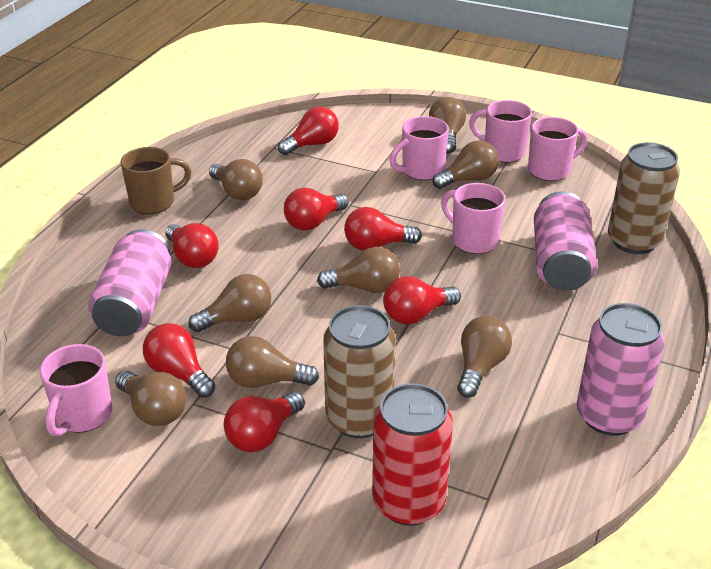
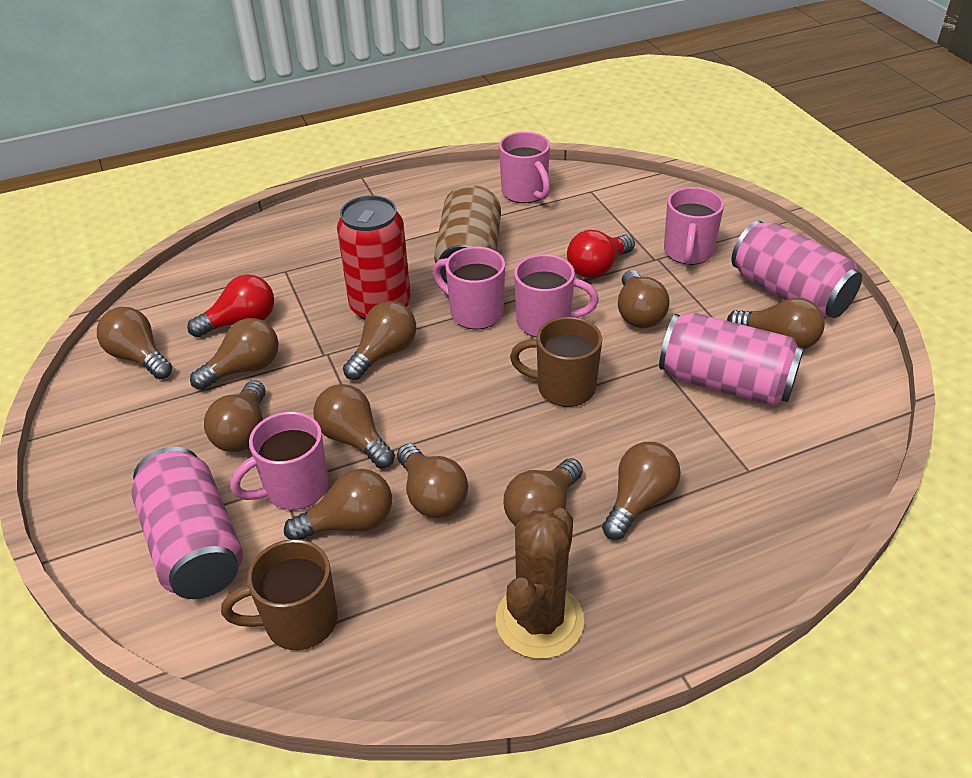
brown cactus: 0 -> 1
brown can: 2 -> 1
brown light bulb: 8 -> 11
brown mug: 1 -> 2
red light bulb: 7 -> 2

